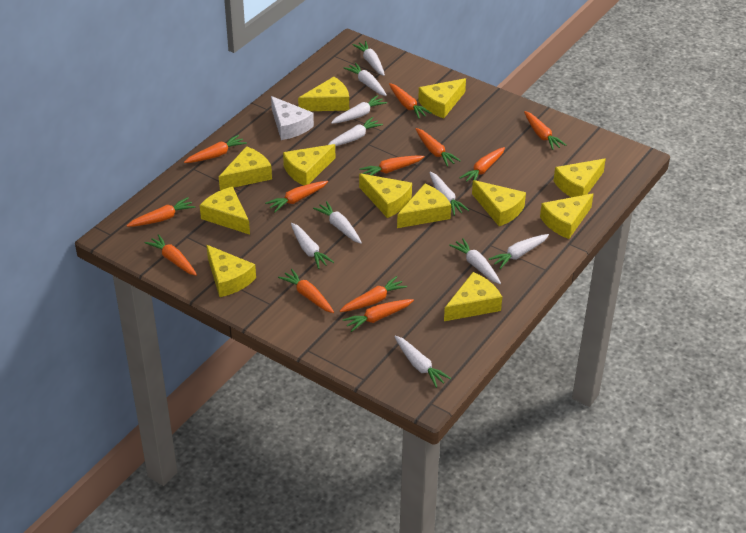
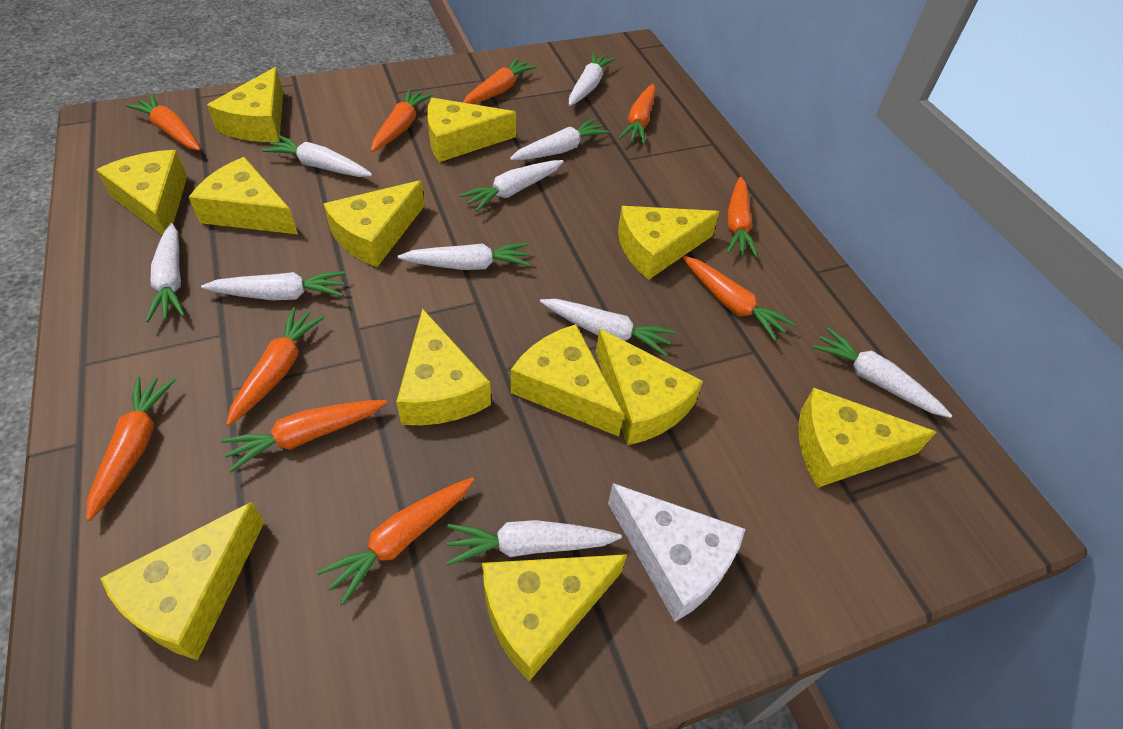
orange carrot: 12 -> 10

